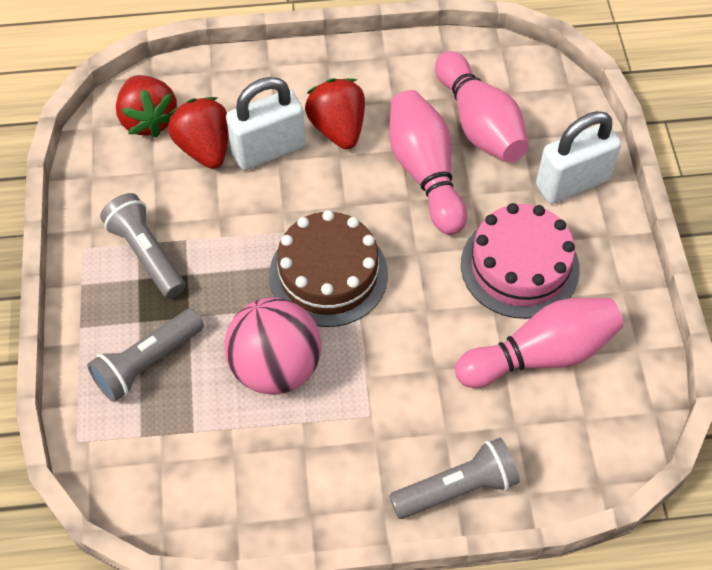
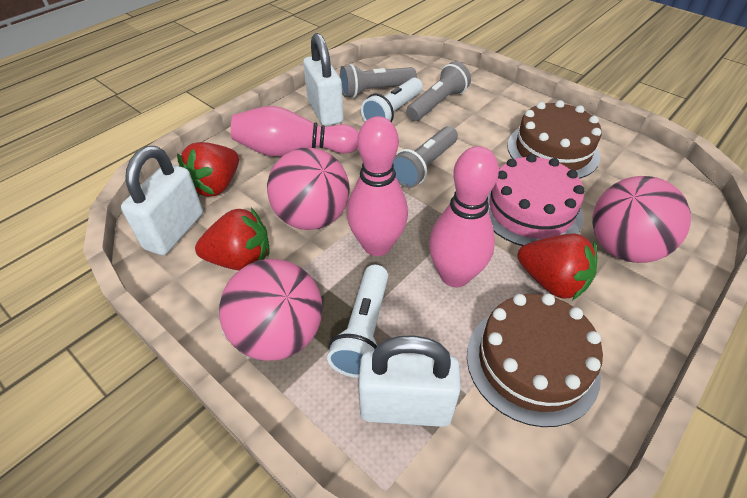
brown cake: 1 -> 2
pink ball: 1 -> 3
white flashlight: 0 -> 2
white padlock: 2 -> 3

